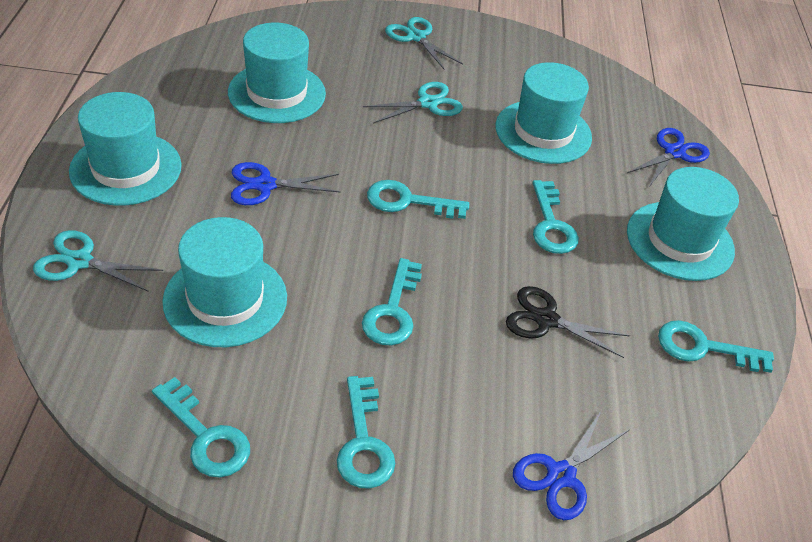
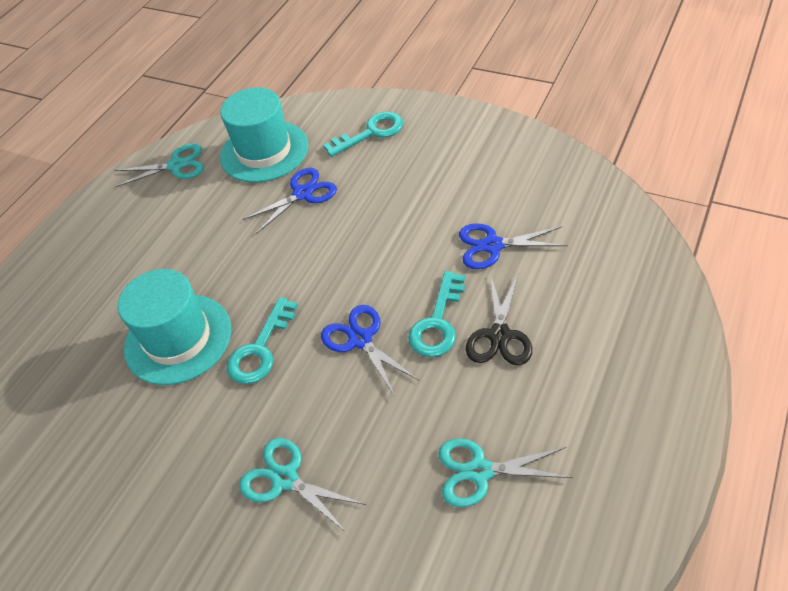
turquoise hat: 5 -> 2
turquoise key: 6 -> 3

